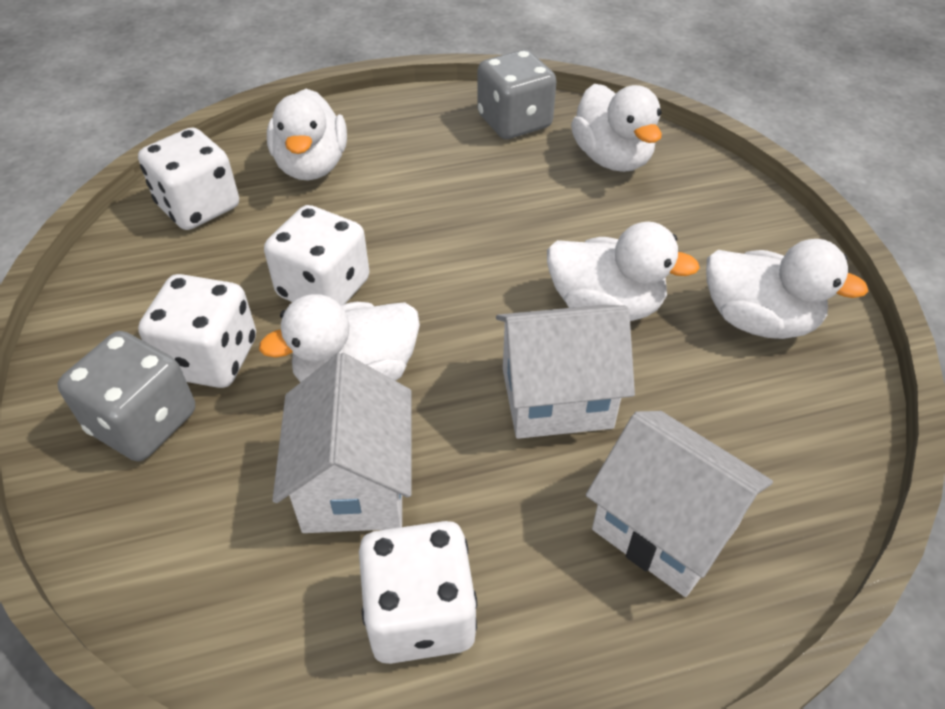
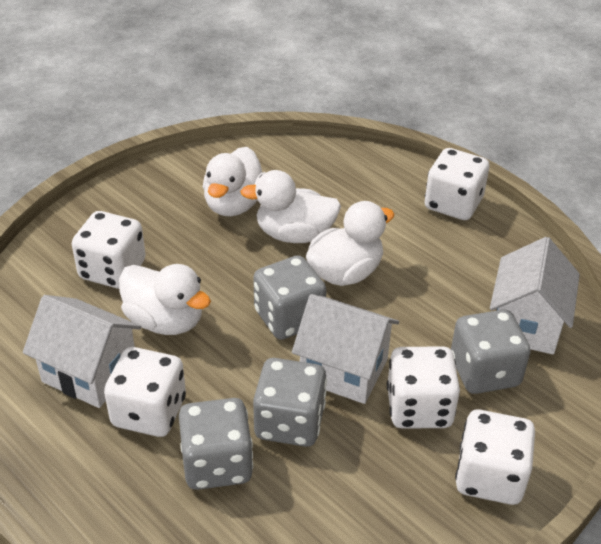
grey dice: 2 -> 4
white dice: 4 -> 5
white duck: 5 -> 4

